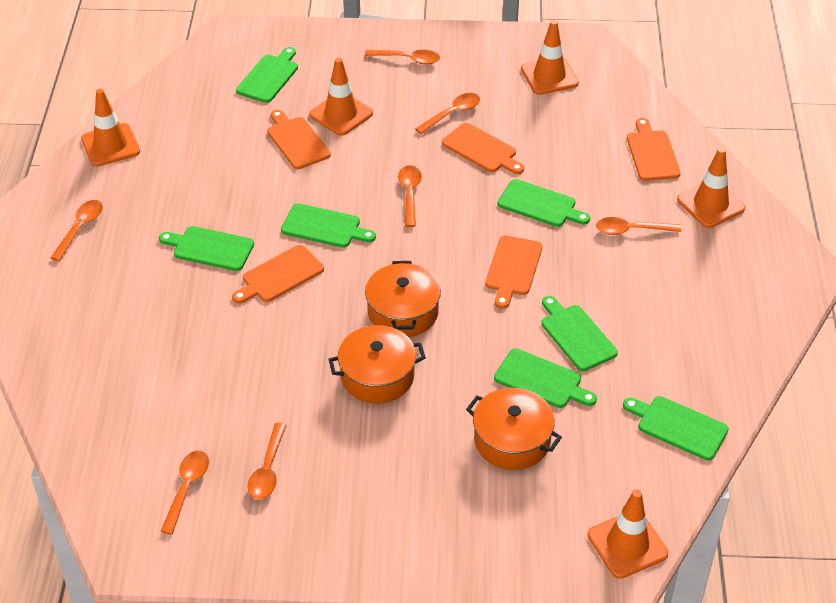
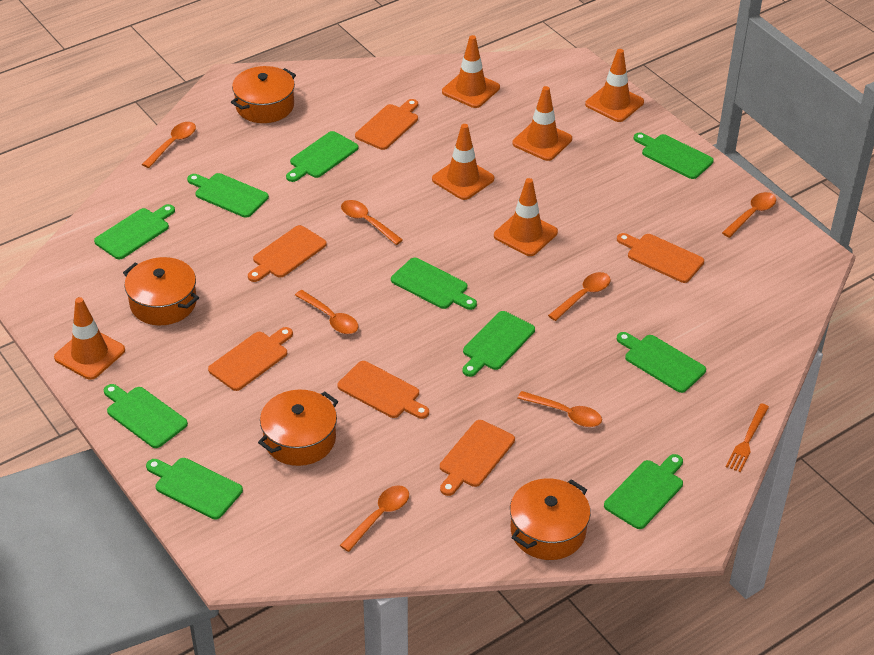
green cutting board: 7 -> 10
orange cutting board: 5 -> 6
orange fork: 0 -> 1
orange pot: 3 -> 4
orange traffic cone: 5 -> 6

